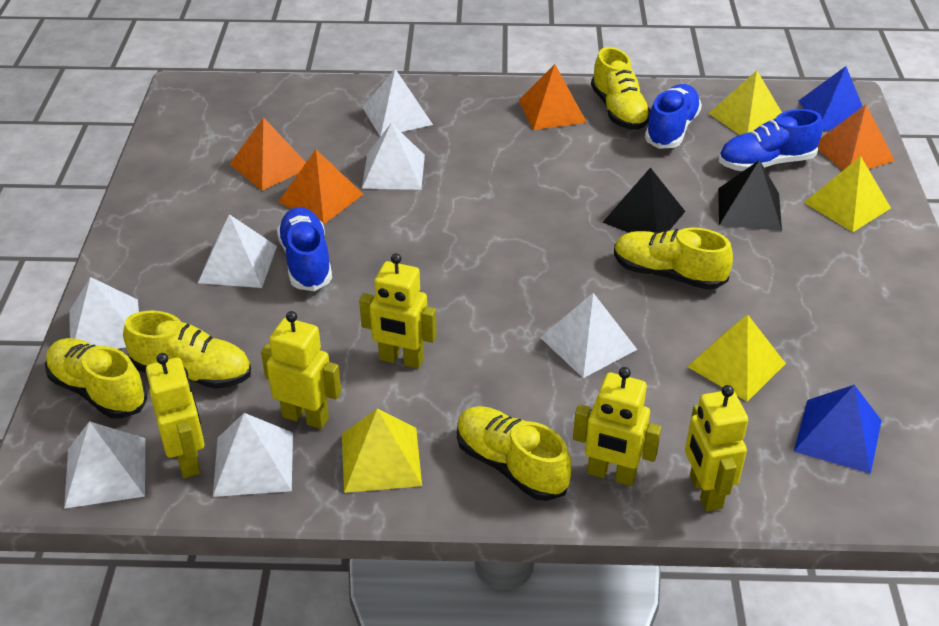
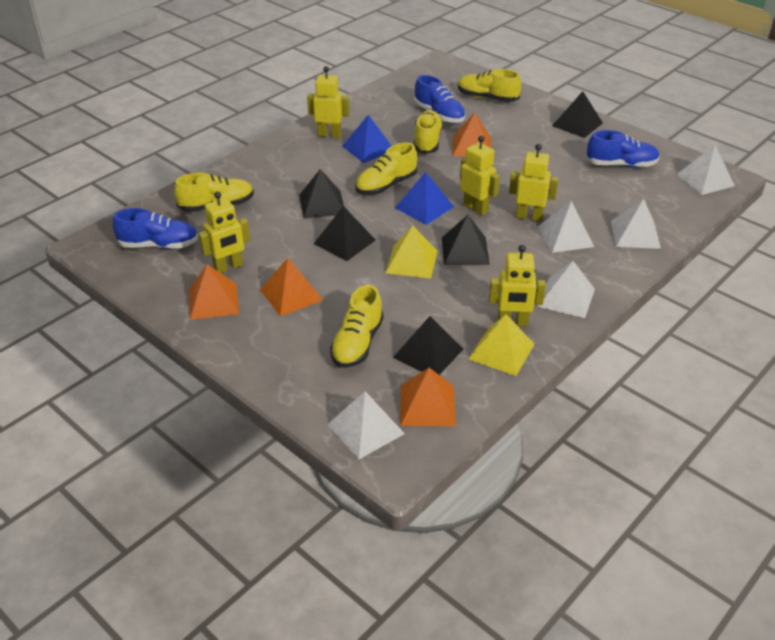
black pyramid: 2 -> 5
white pyramid: 7 -> 5
yellow pyramid: 4 -> 2

